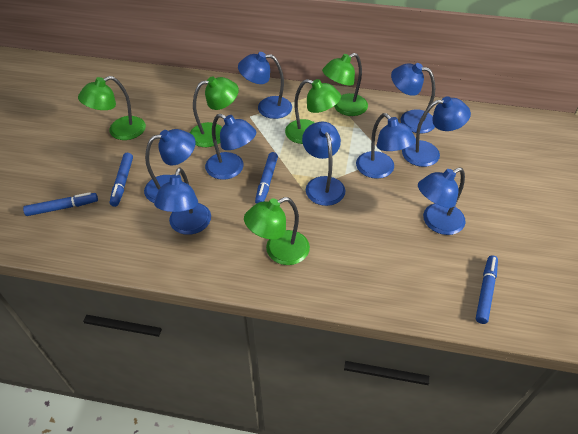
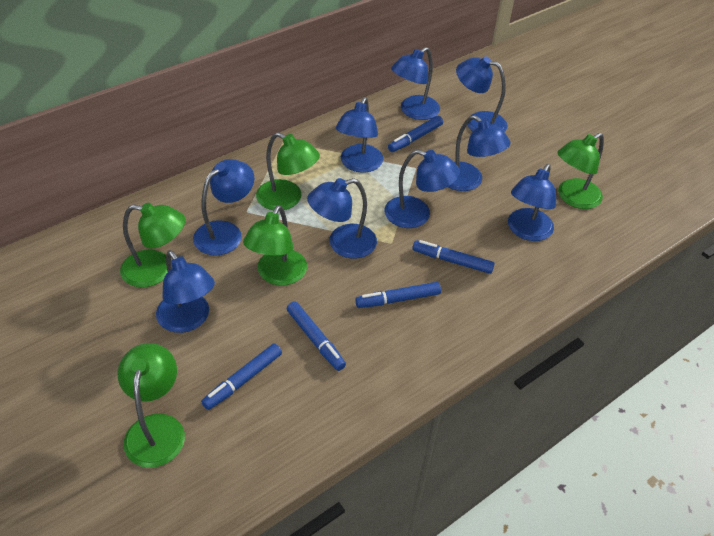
blue marker: 4 -> 5

